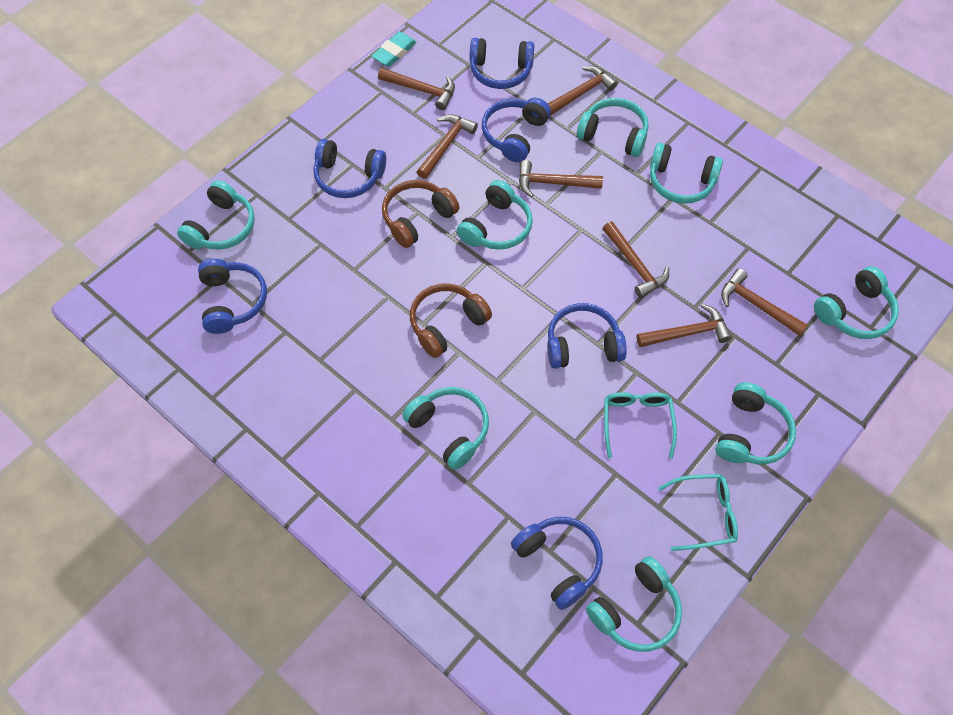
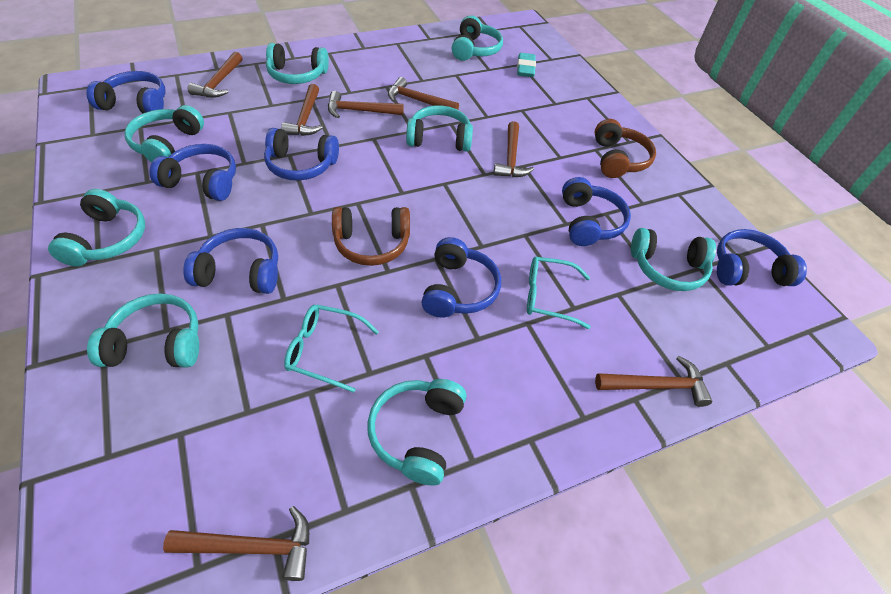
blue headphones: 6 -> 7

